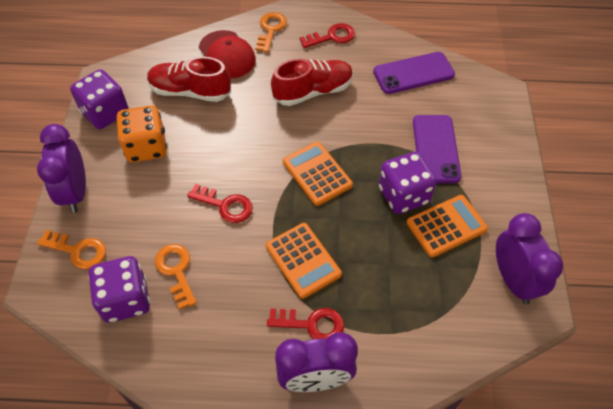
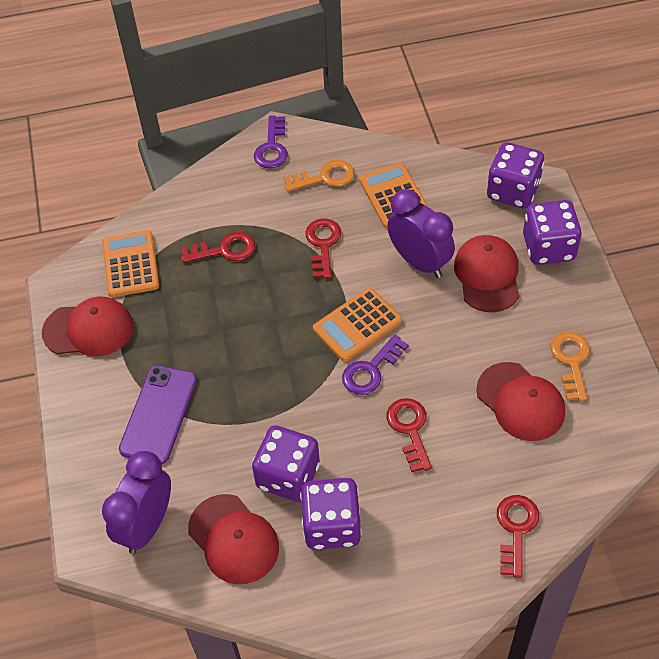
orange dice: 1 -> 0
orange key: 3 -> 2
purple clock: 3 -> 2
purple dice: 3 -> 4
purple key: 0 -> 2
purple phone: 2 -> 1
red cap: 1 -> 4
red key: 3 -> 4
red shoe: 2 -> 0

